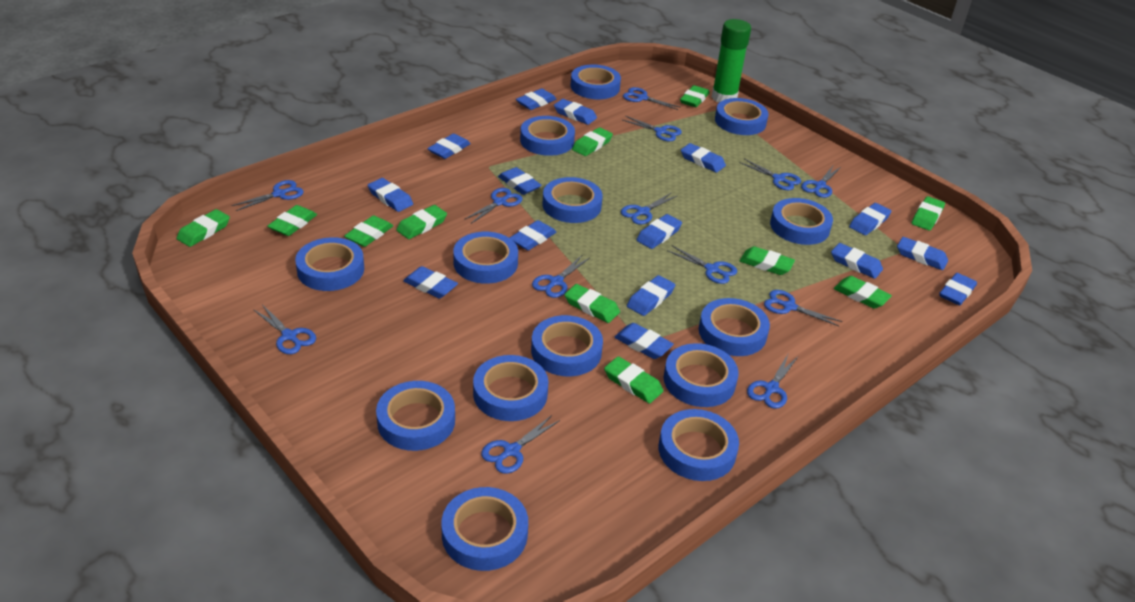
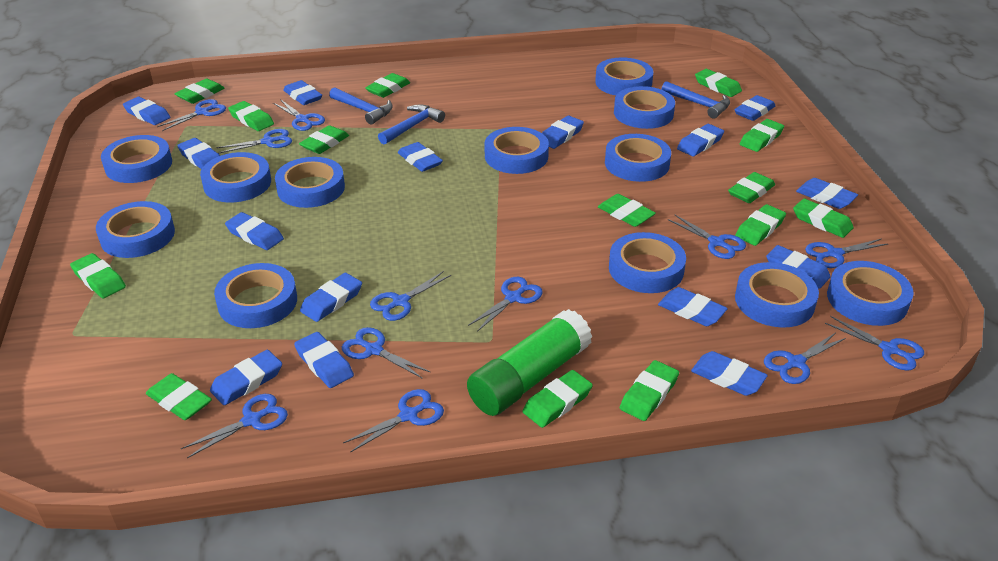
blue hammer: 0 -> 3
blue scissors: 13 -> 12
blue tape: 14 -> 12
green eraser: 11 -> 14

